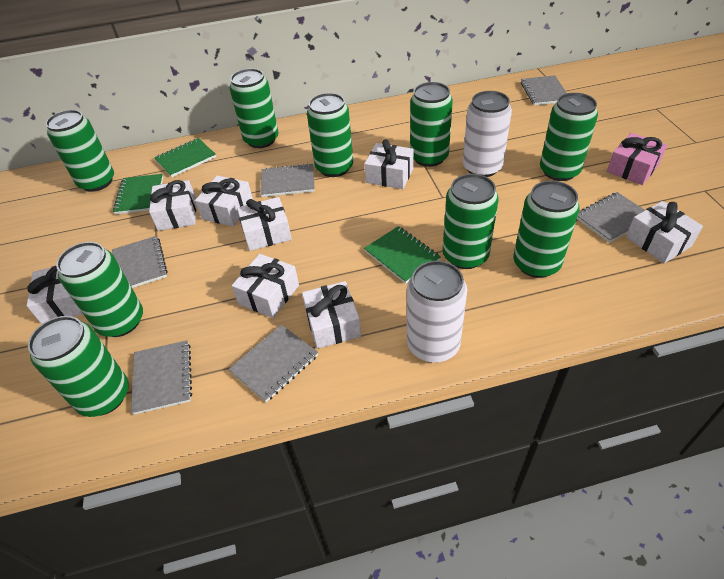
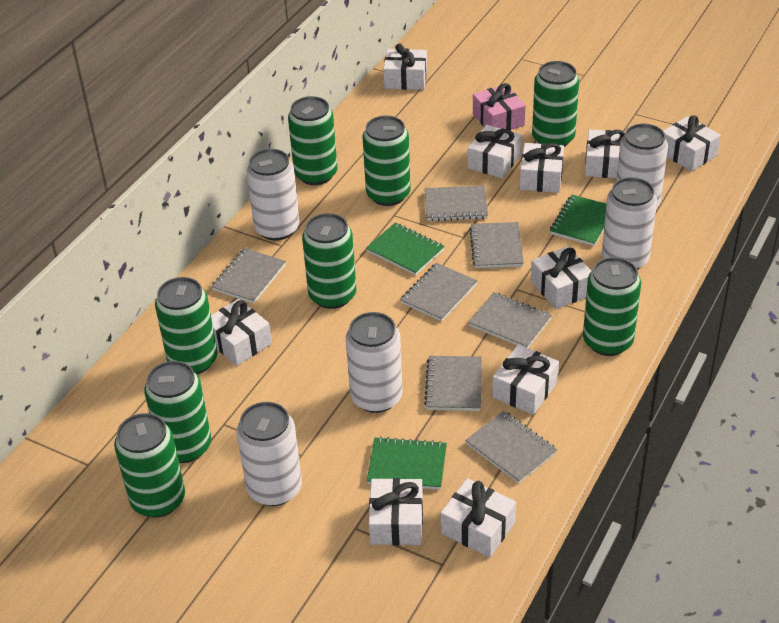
green can: 9 -> 8
grey notebook: 6 -> 7
white can: 2 -> 5
white gift: 8 -> 10

